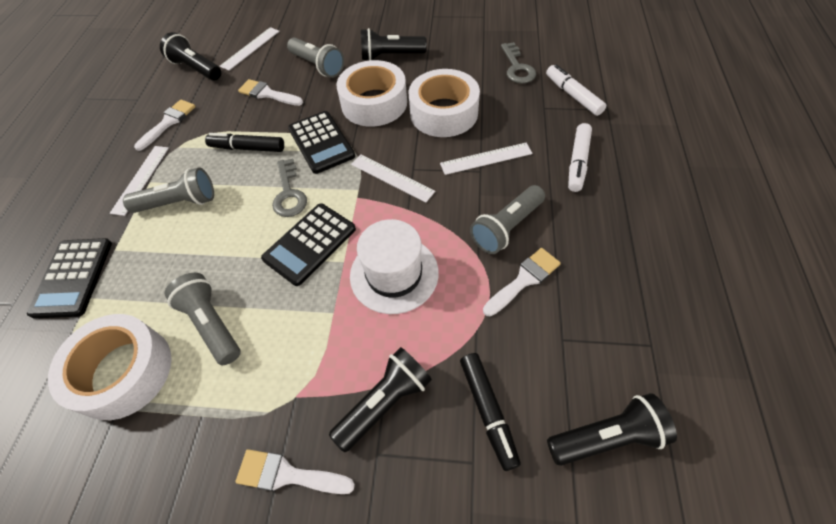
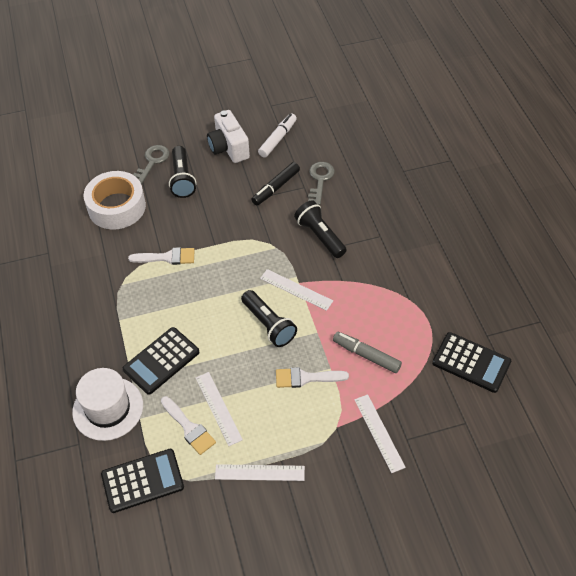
black flashlight: 4 -> 3
black marker: 2 -> 1
grey flashlight: 4 -> 0
grey marker: 0 -> 1
white brush: 4 -> 3
white camera: 0 -> 1
white marker: 2 -> 1
white tape: 3 -> 1

